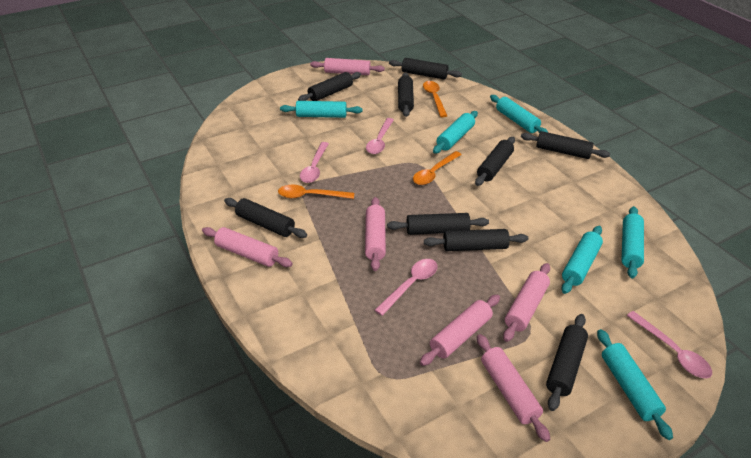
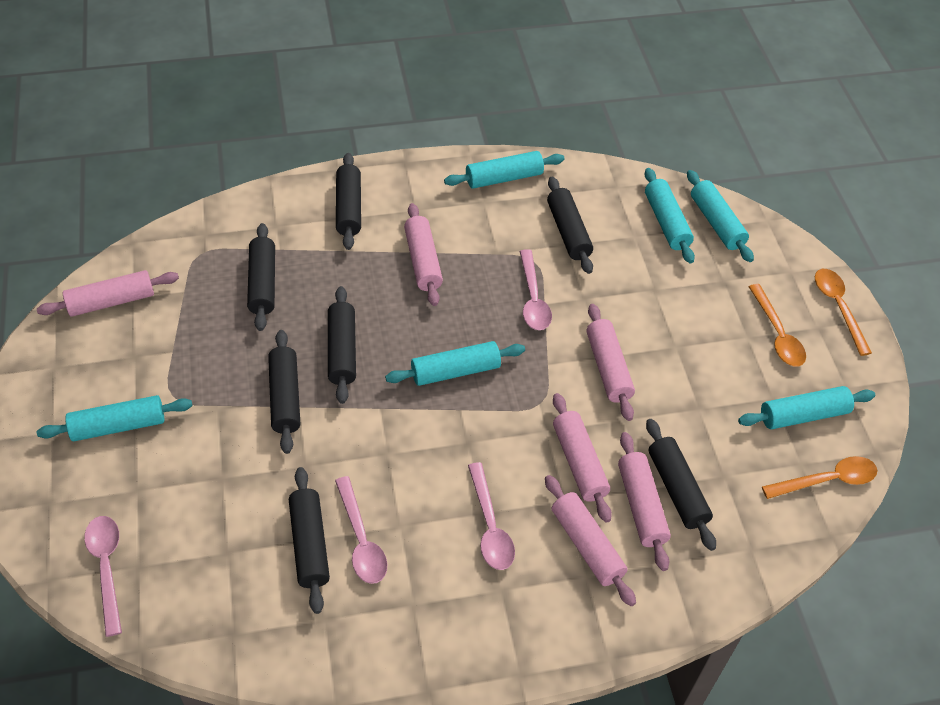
black rolling pin: 9 -> 7

